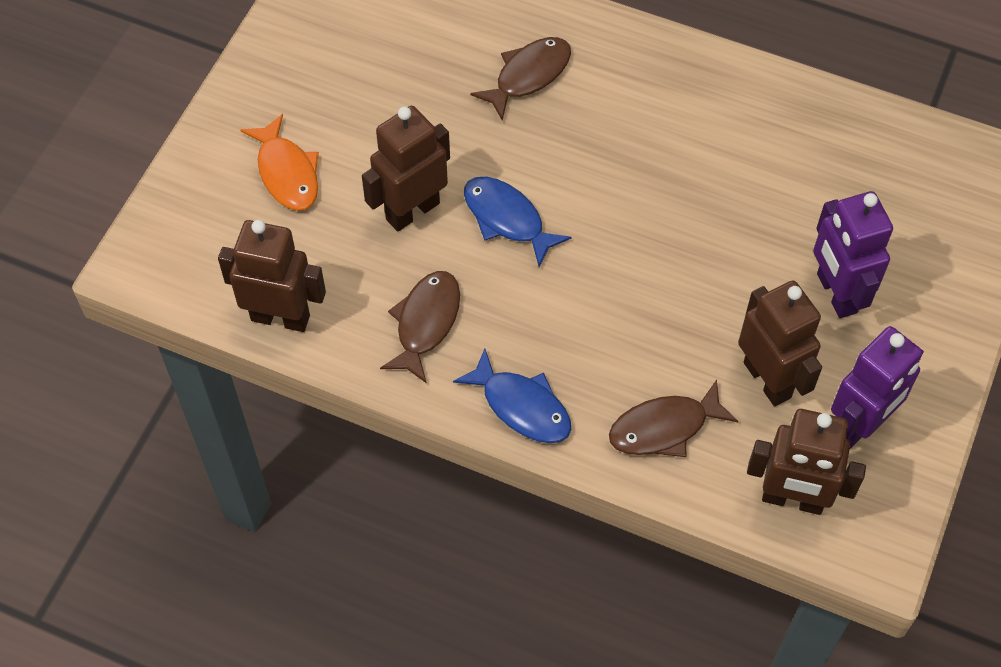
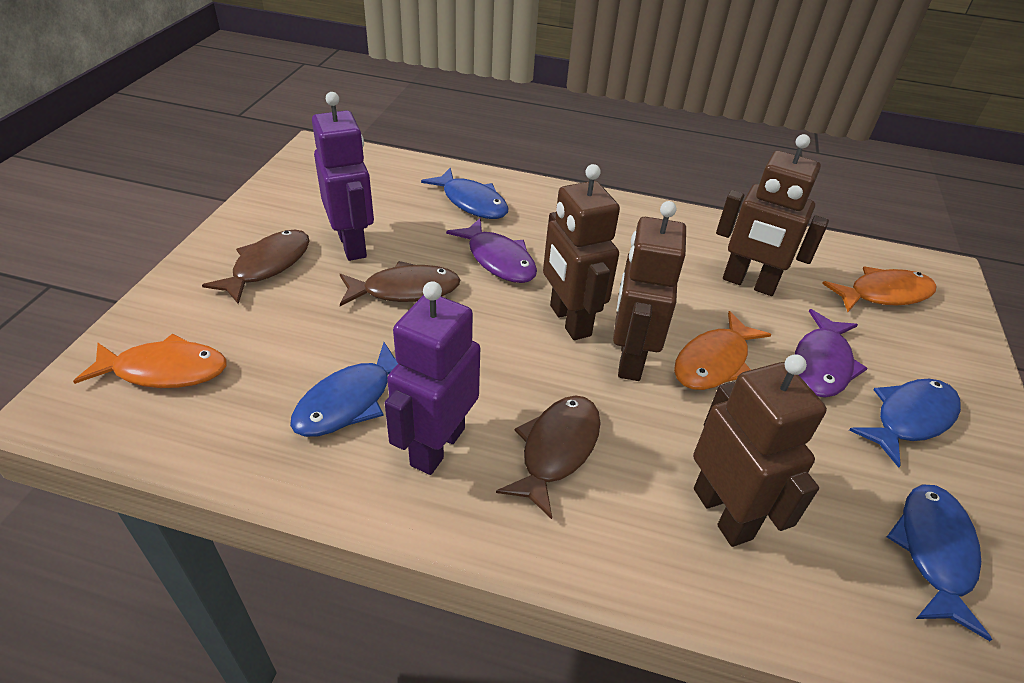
blue fish: 2 -> 4
orange fish: 1 -> 3
purple fish: 0 -> 2

